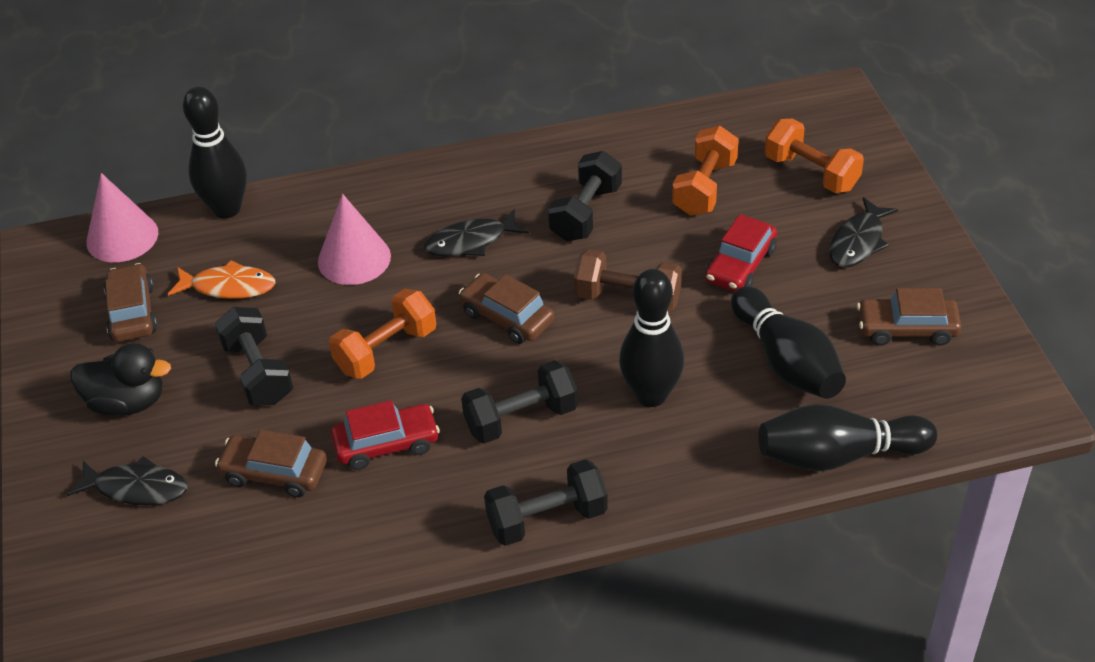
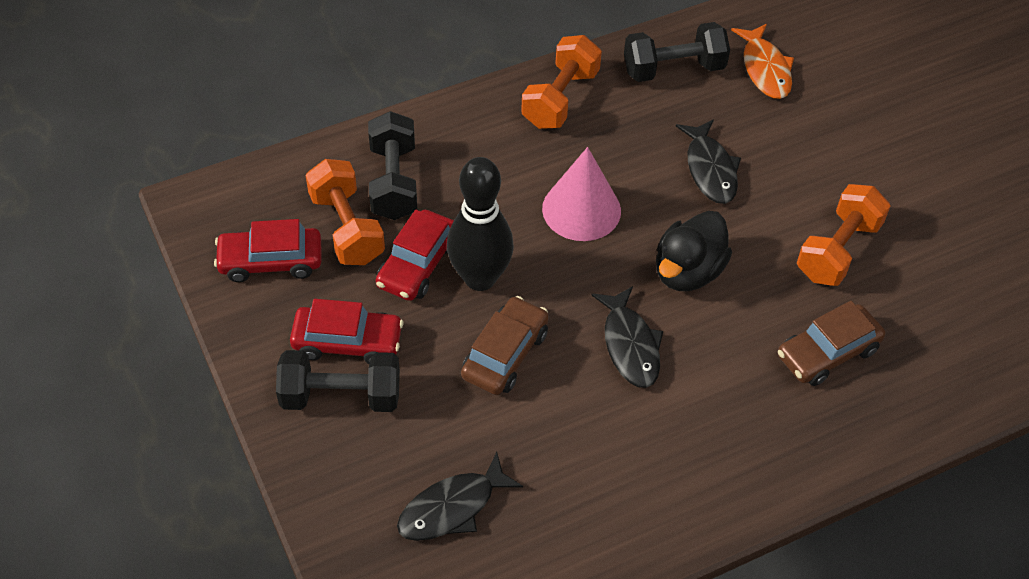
black bowling pin: 4 -> 1
black dumbbell: 4 -> 3
brown car: 4 -> 2
brown dumbbell: 1 -> 0
pink cone: 2 -> 1
red car: 2 -> 3

